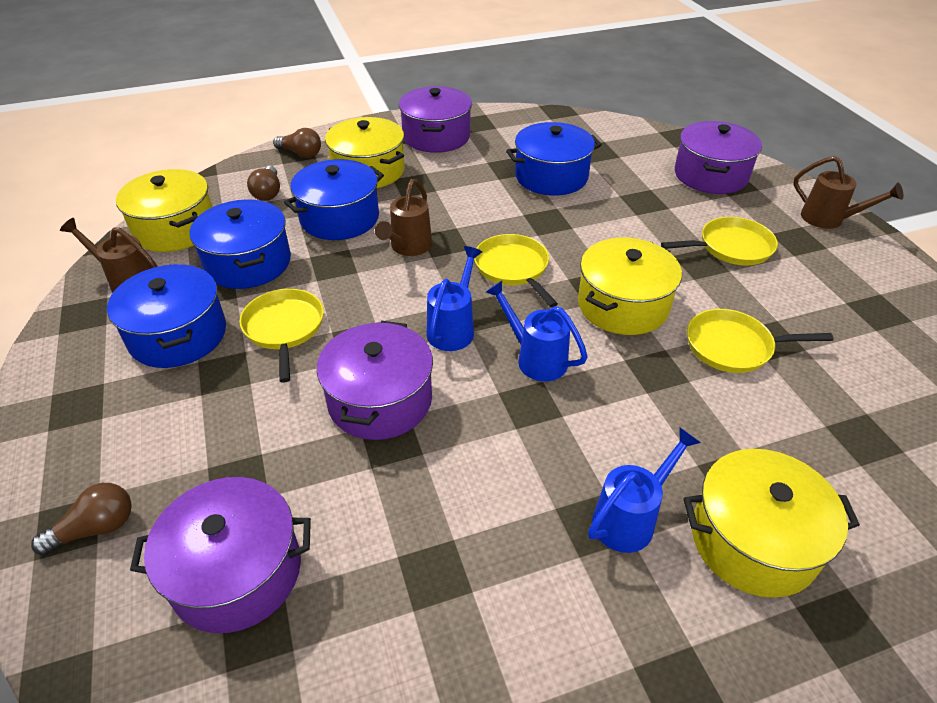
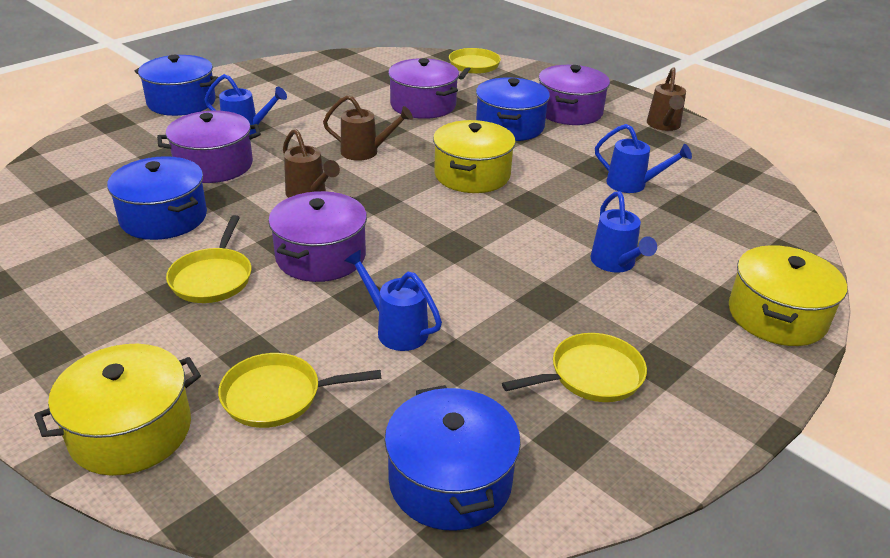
blue watering can: 3 -> 4
brown light bulb: 3 -> 0
yellow pot: 4 -> 3

